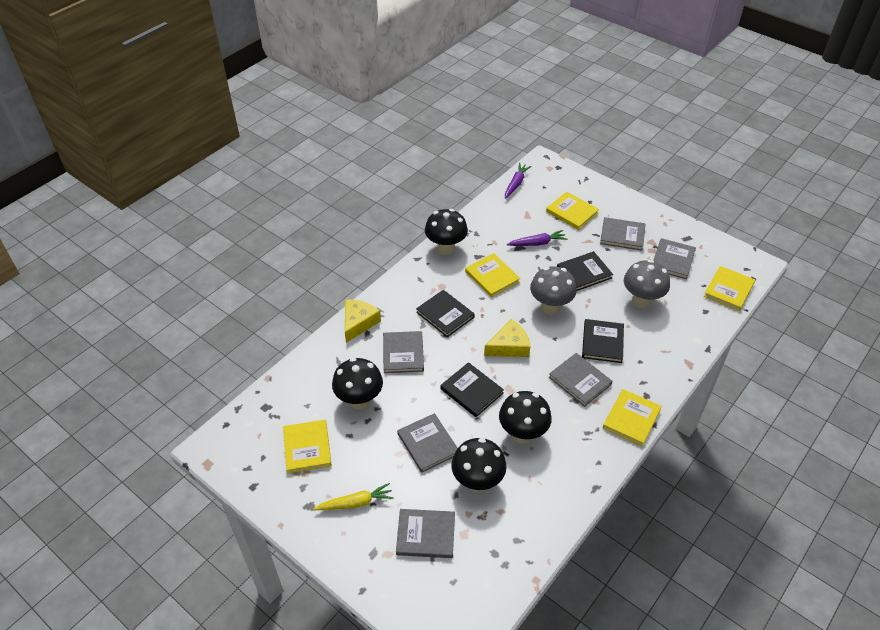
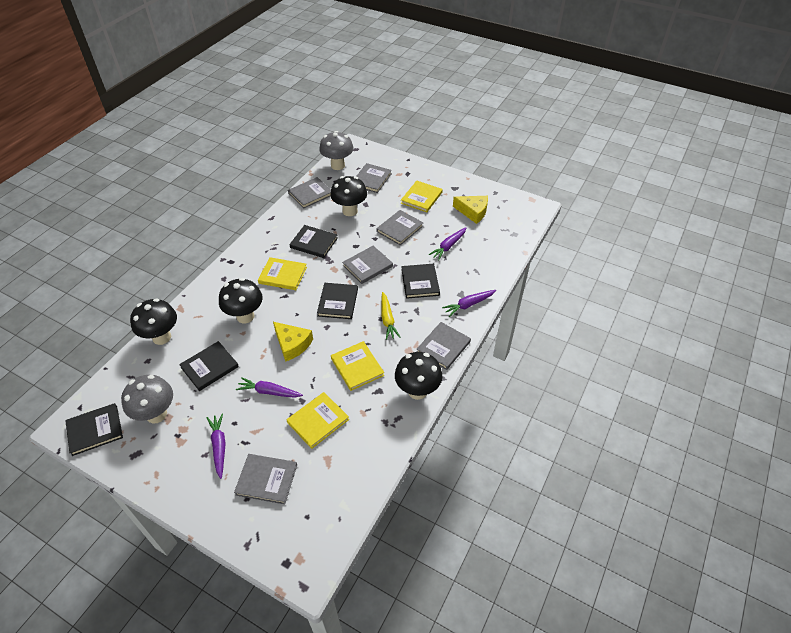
black book: 4 -> 5
purple carrot: 2 -> 4
yellow book: 5 -> 4

